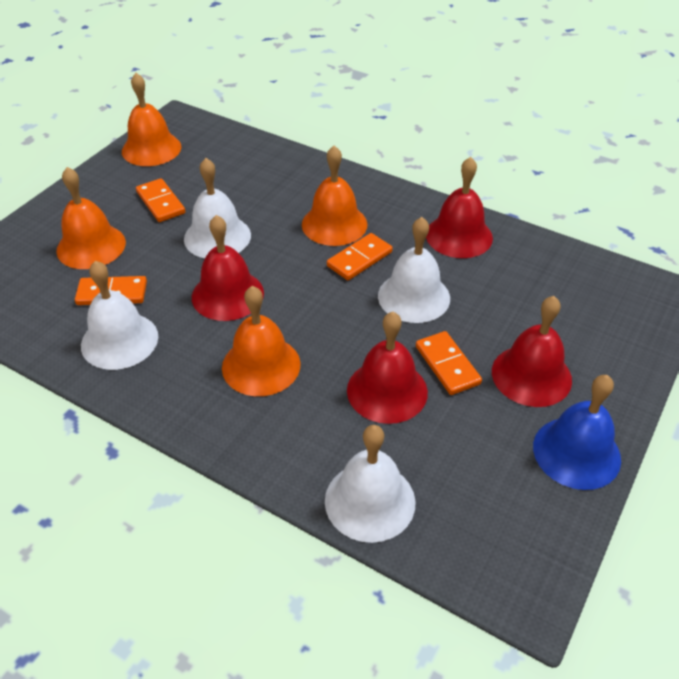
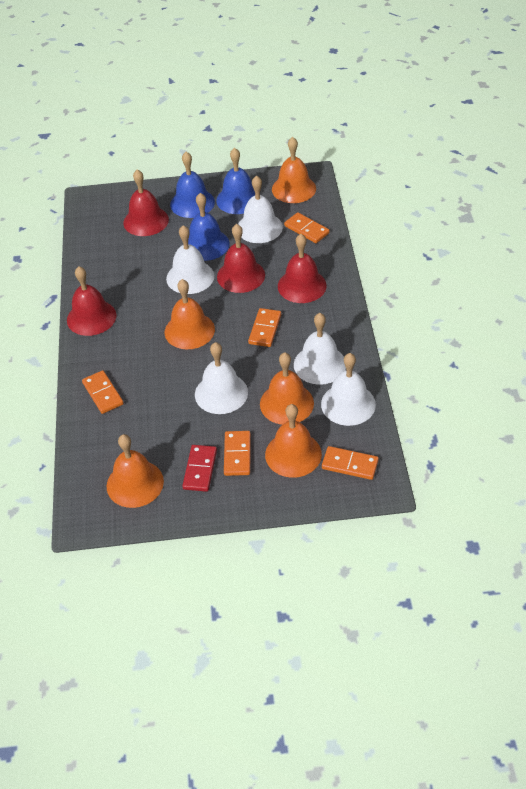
blue bell: 1 -> 3
orange bell: 4 -> 5
orange domino: 4 -> 5
red domino: 0 -> 1
white bell: 4 -> 5

